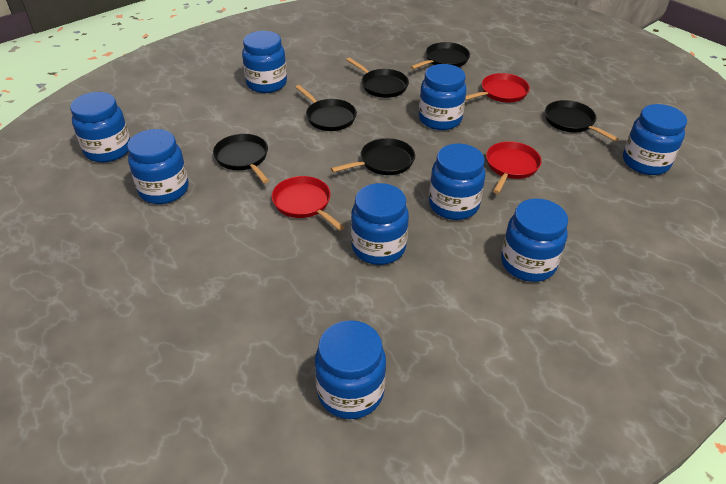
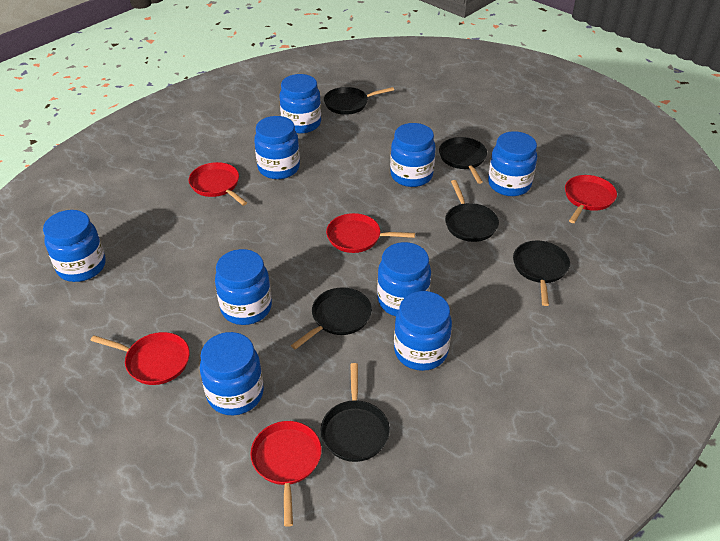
red pan: 3 -> 5

